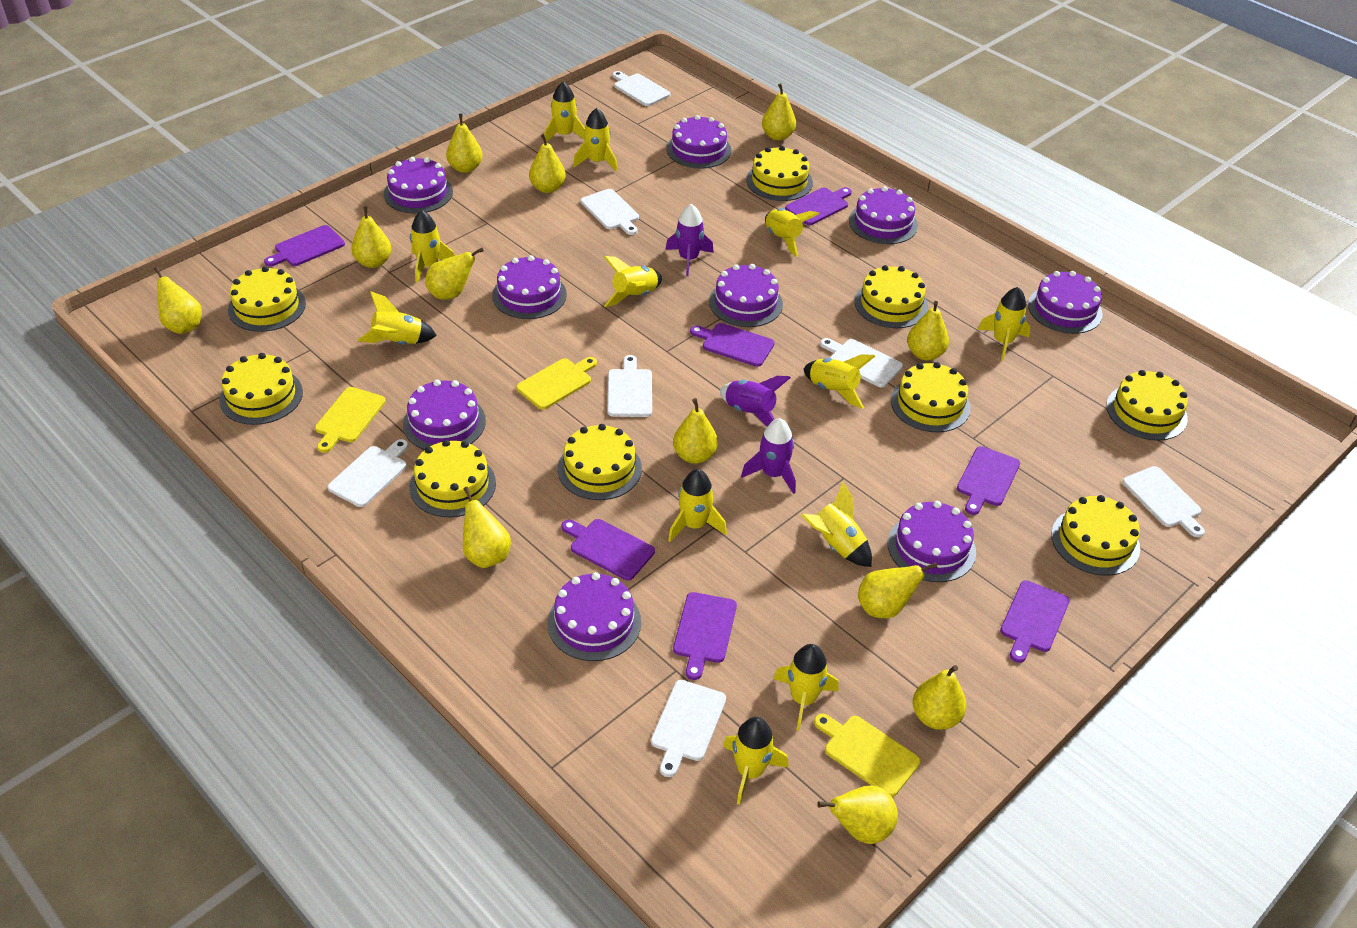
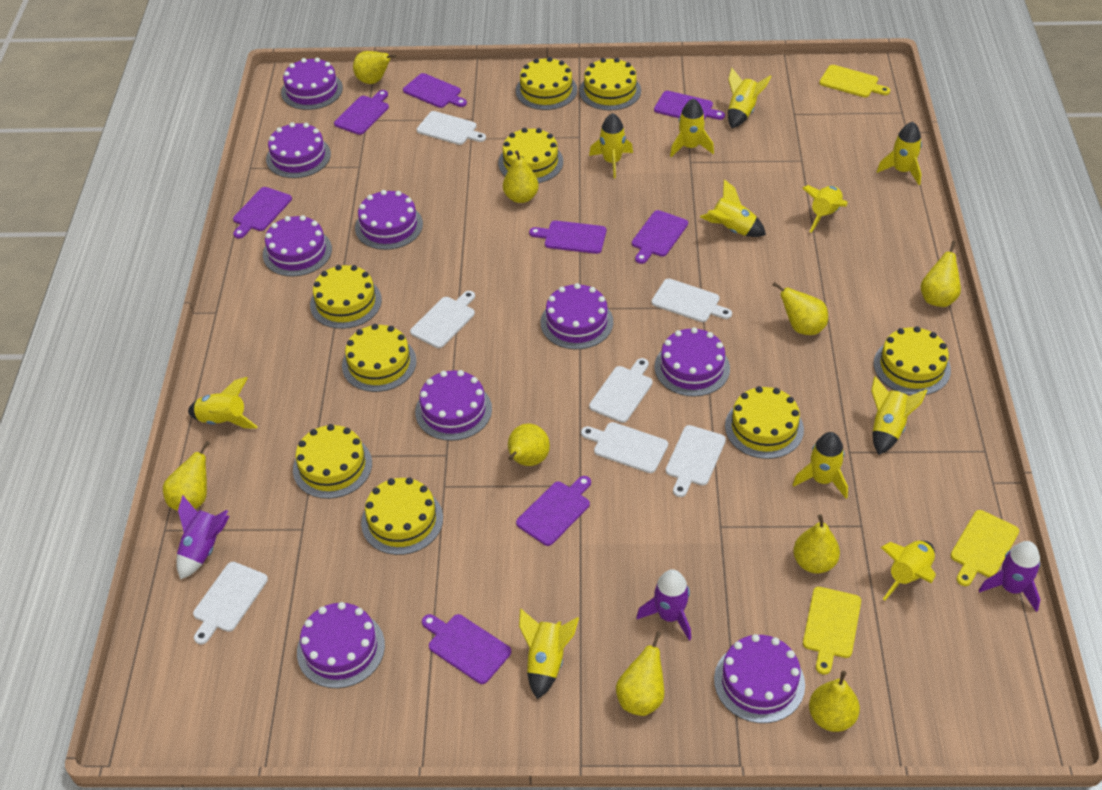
purple cutting board: 7 -> 8
yellow pear: 12 -> 9
yellow rocket: 12 -> 11

